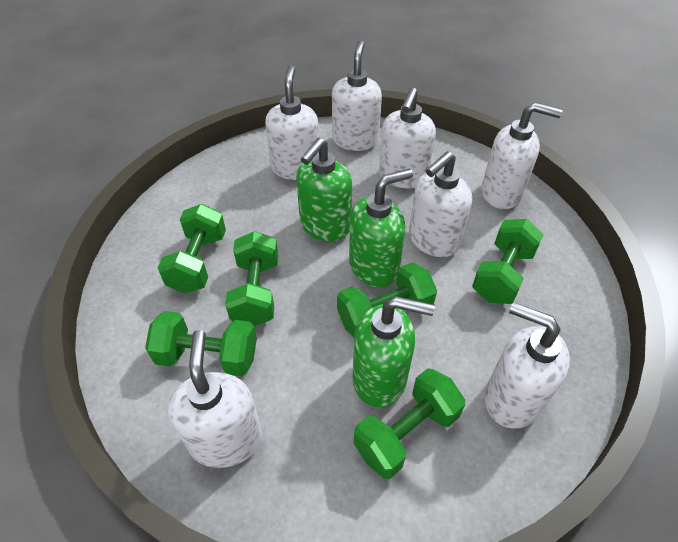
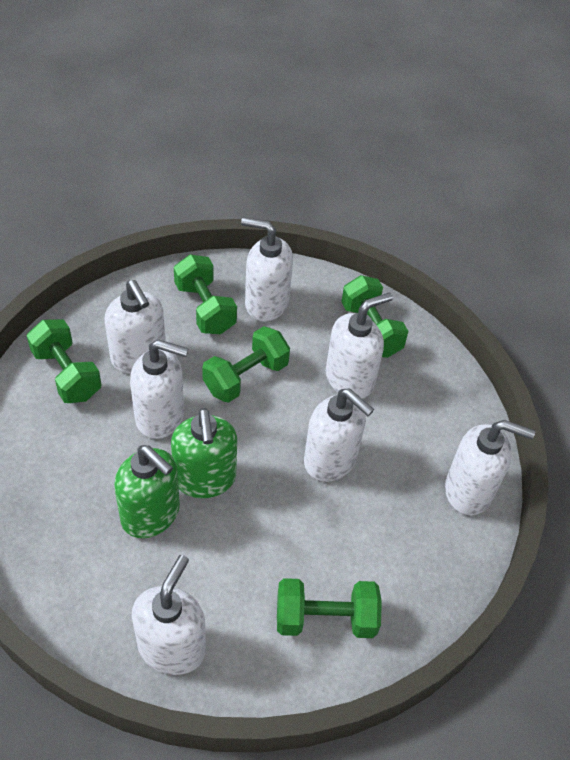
green dumbbell: 6 -> 5
green soap dispenser: 3 -> 2

